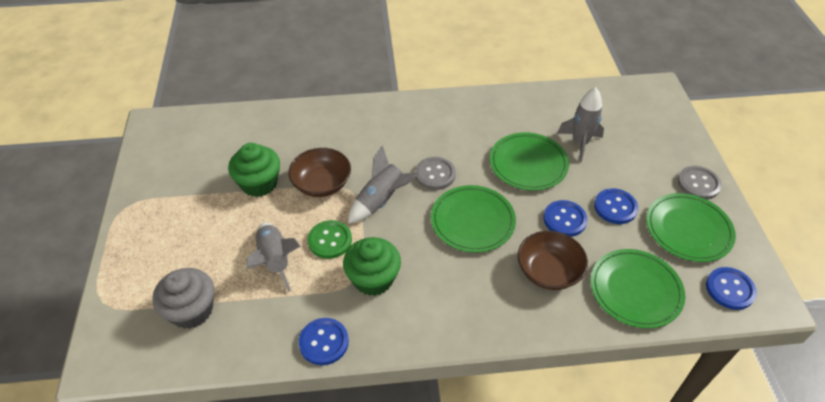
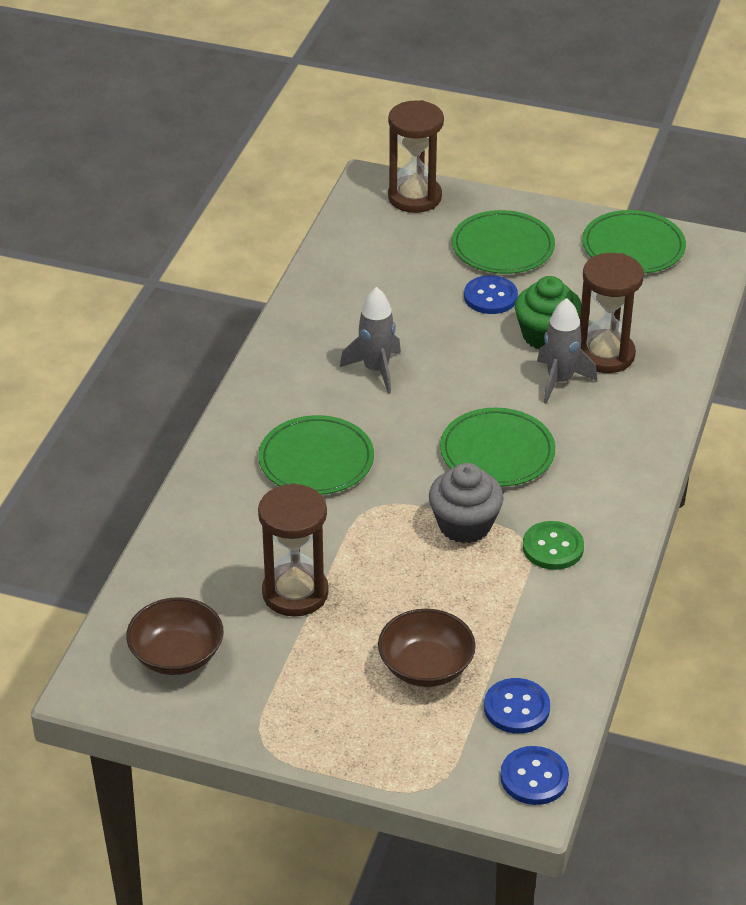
blue button: 4 -> 3
brown hourglass: 0 -> 3
green cupcake: 2 -> 1
grey button: 2 -> 0
grey rocket: 3 -> 2

